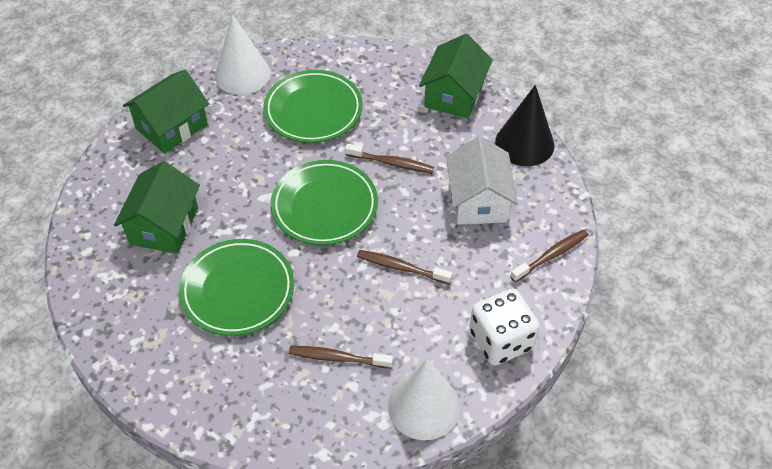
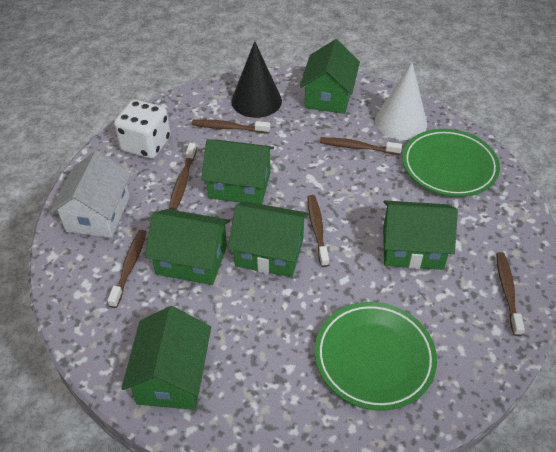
brown toothbrush: 4 -> 6
green house: 3 -> 6
green plate: 3 -> 2
white cone: 2 -> 1

